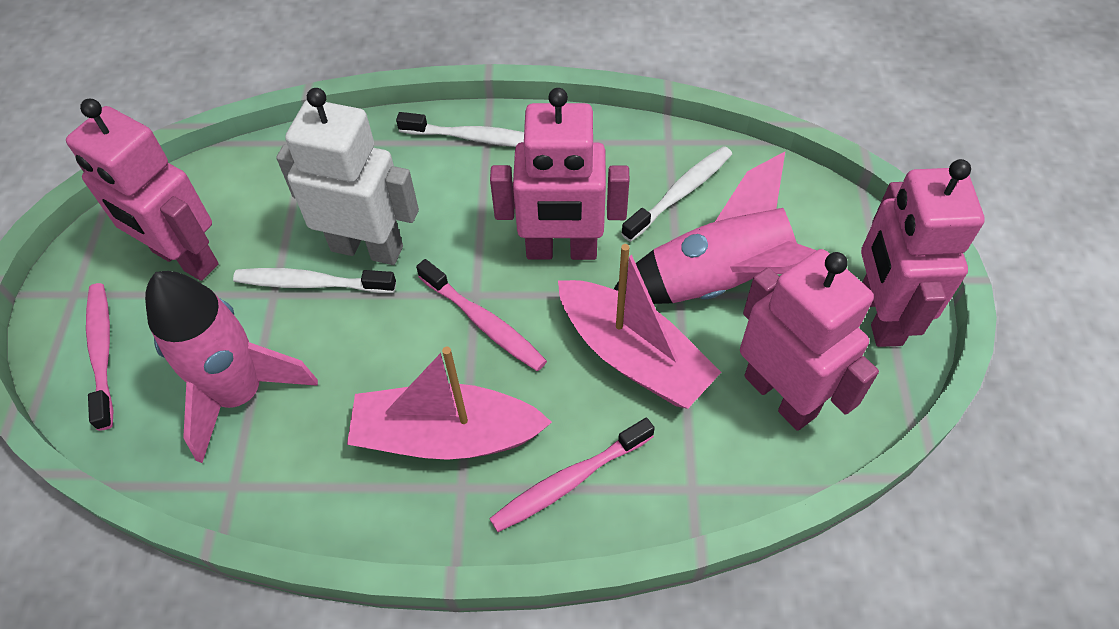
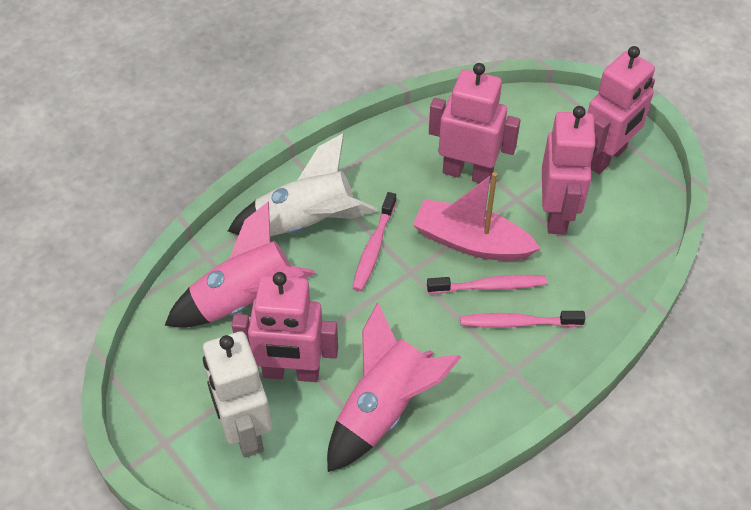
pink boat: 2 -> 1
white rocket: 0 -> 1
white toothbrush: 3 -> 0

